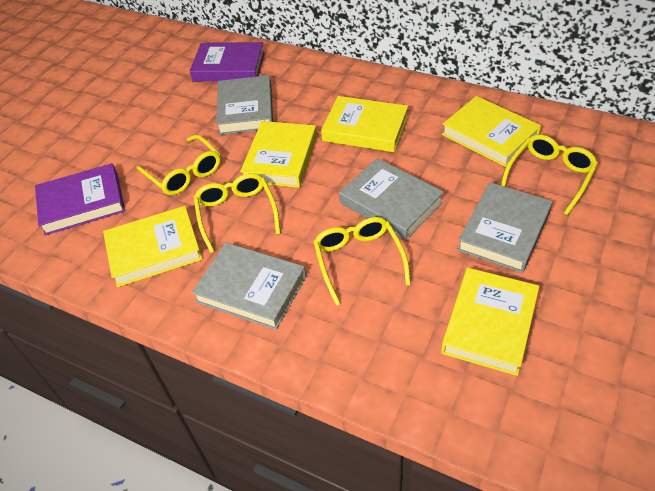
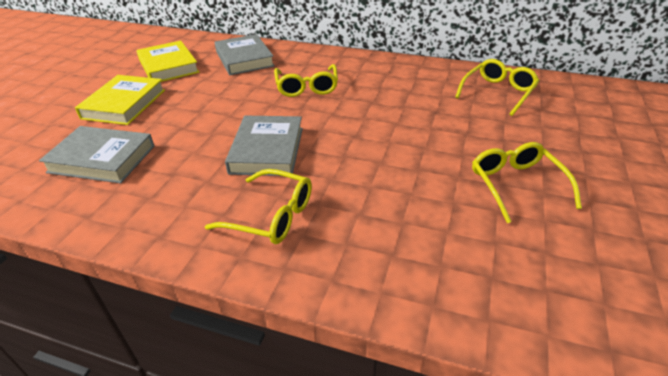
grey book: 4 -> 3
purple book: 2 -> 0
yellow book: 5 -> 2

